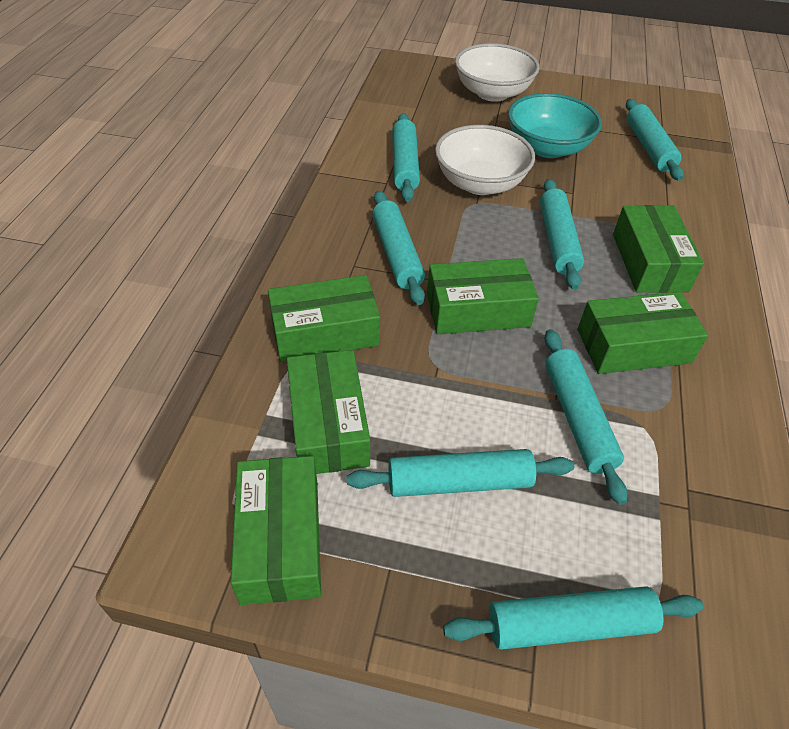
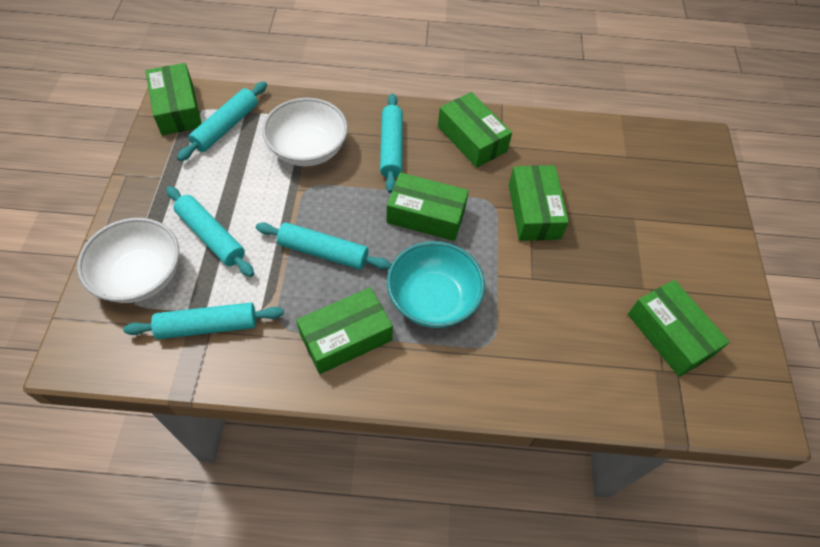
turquoise rolling pin: 7 -> 5

